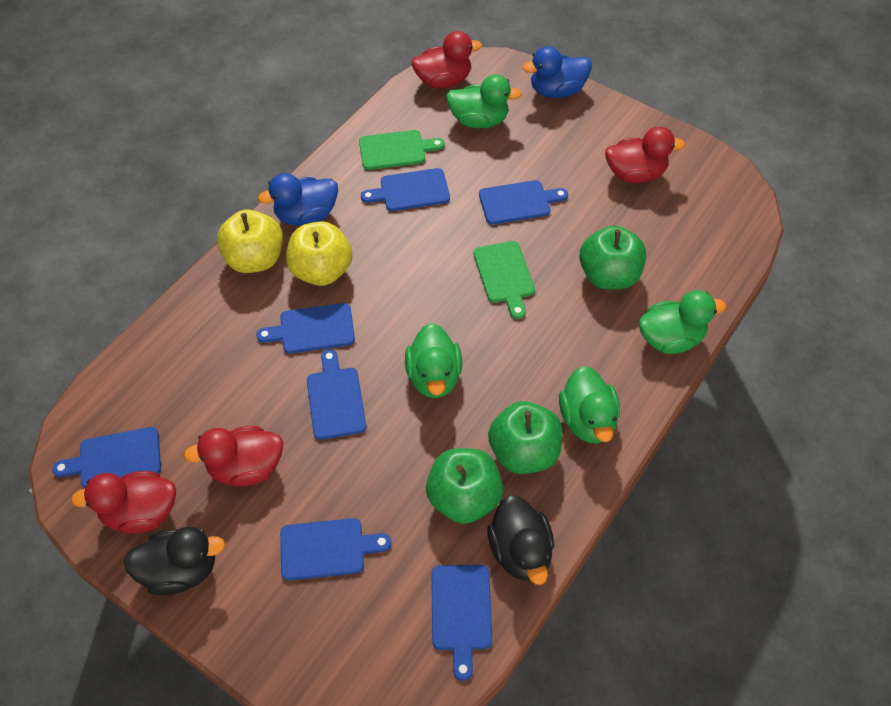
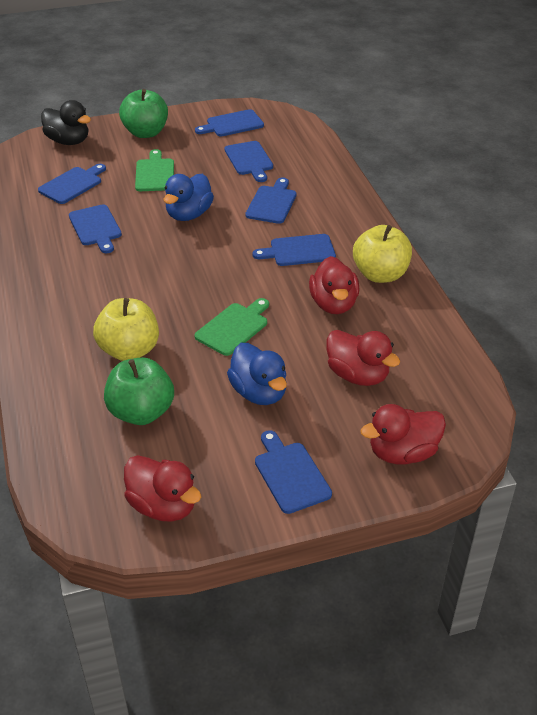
black duck: 2 -> 1
green apple: 3 -> 2
green duck: 4 -> 0

